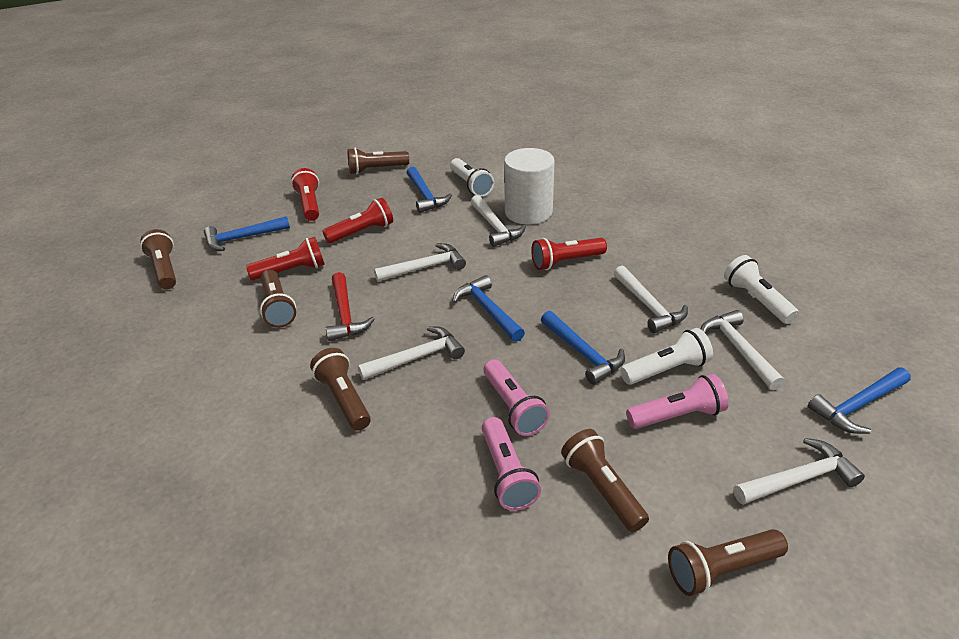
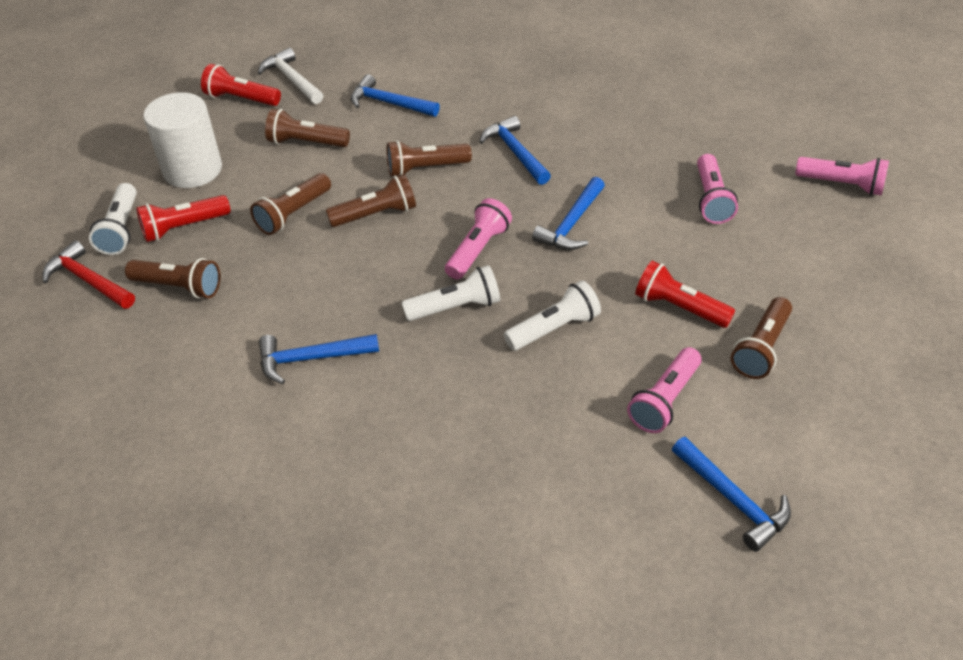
pink flashlight: 3 -> 4
red flashlight: 4 -> 3
white hammer: 6 -> 1

